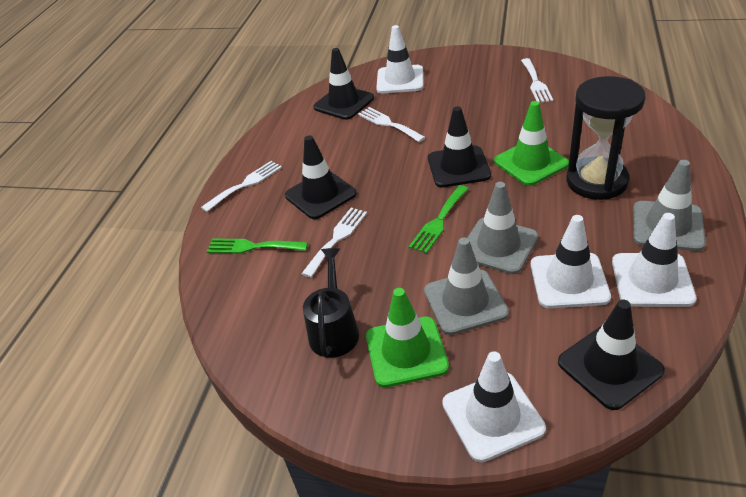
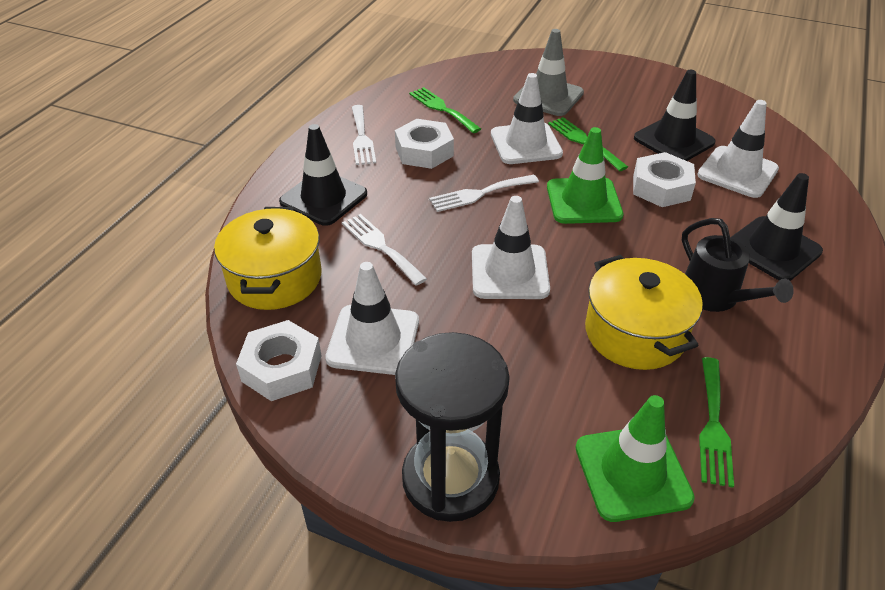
black traffic cone: 4 -> 3
green fork: 2 -> 3
grey traffic cone: 3 -> 1
white fork: 4 -> 3
white nut: 0 -> 3
yellow pot: 0 -> 2

